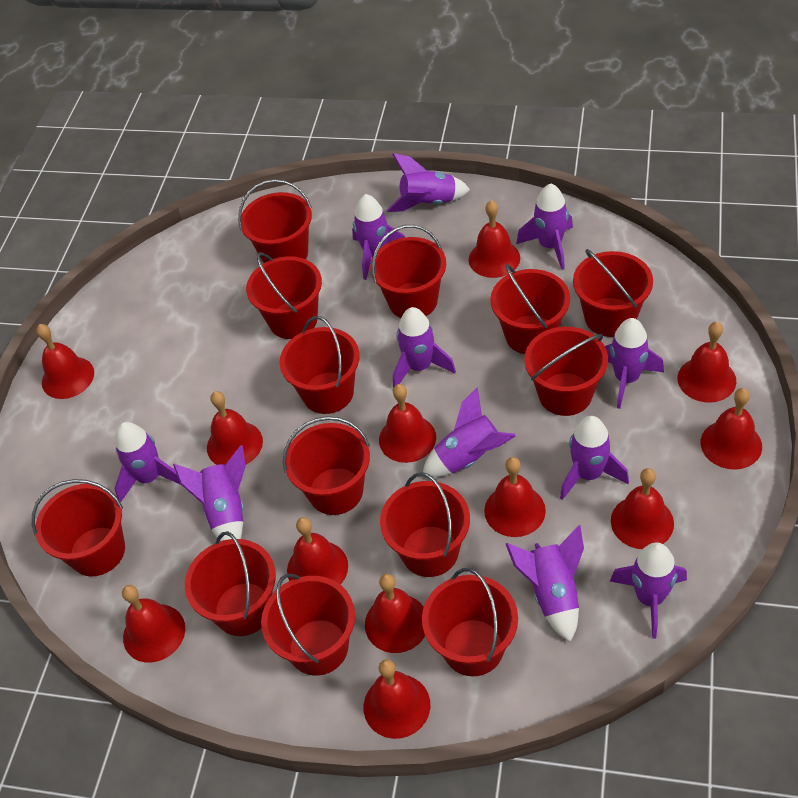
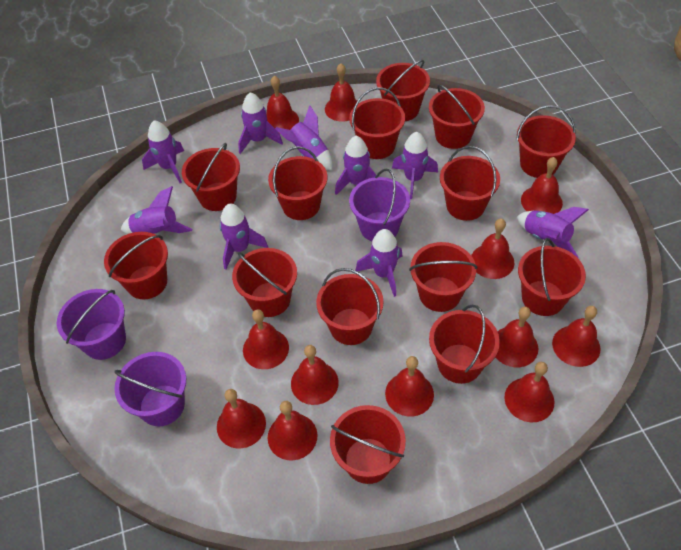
purple bucket: 0 -> 3
purple rocket: 11 -> 9
red bucket: 13 -> 14

